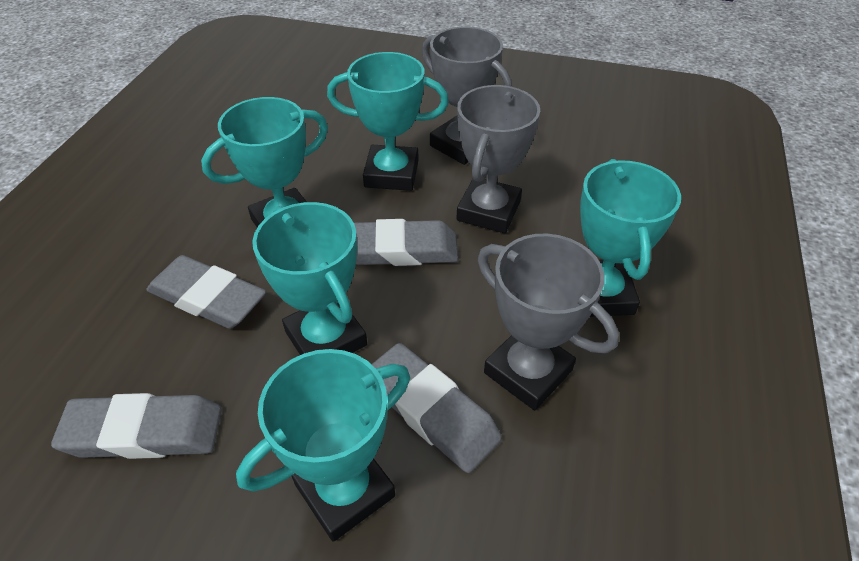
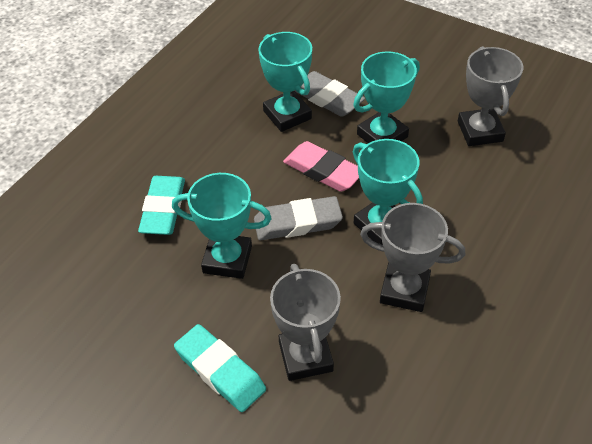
grey eraser: 4 -> 2
pink eraser: 0 -> 1
turquoise eraser: 0 -> 2
turquoise trophy: 5 -> 4

